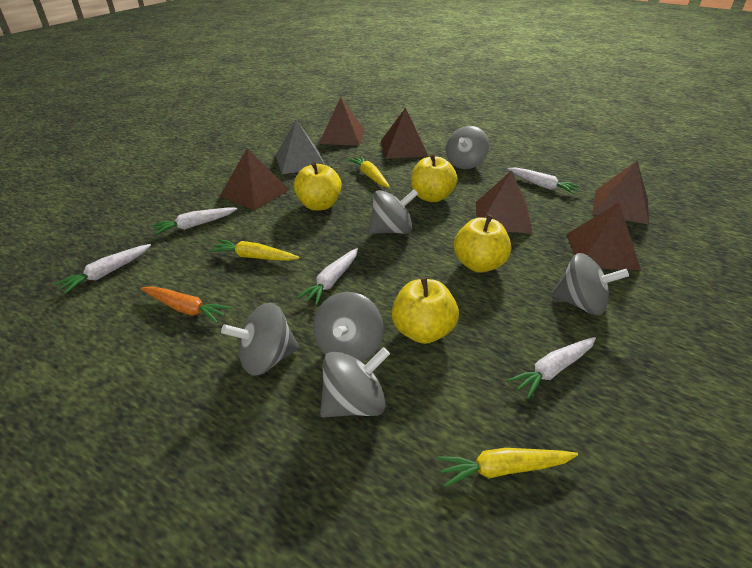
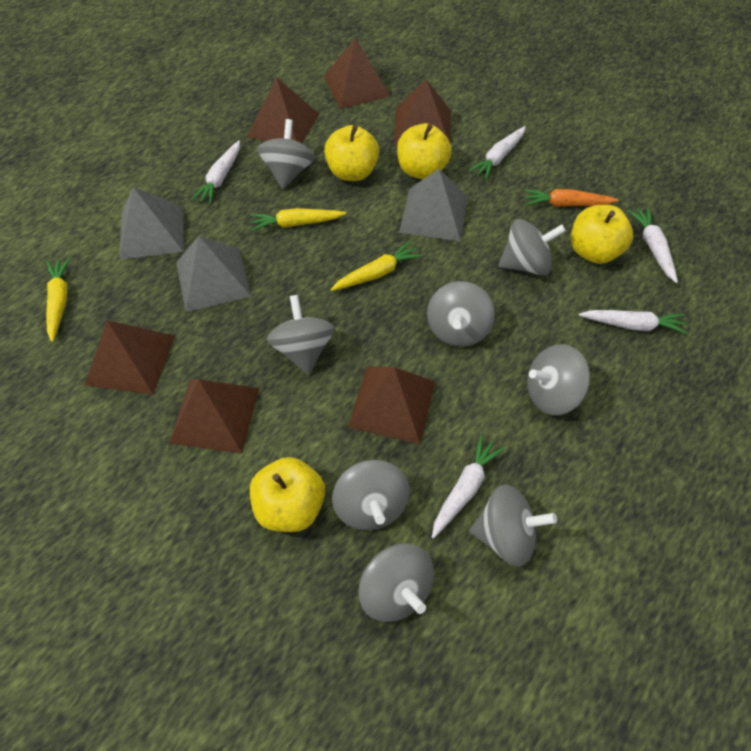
grey pyramid: 1 -> 3
grey spinning top: 6 -> 8

